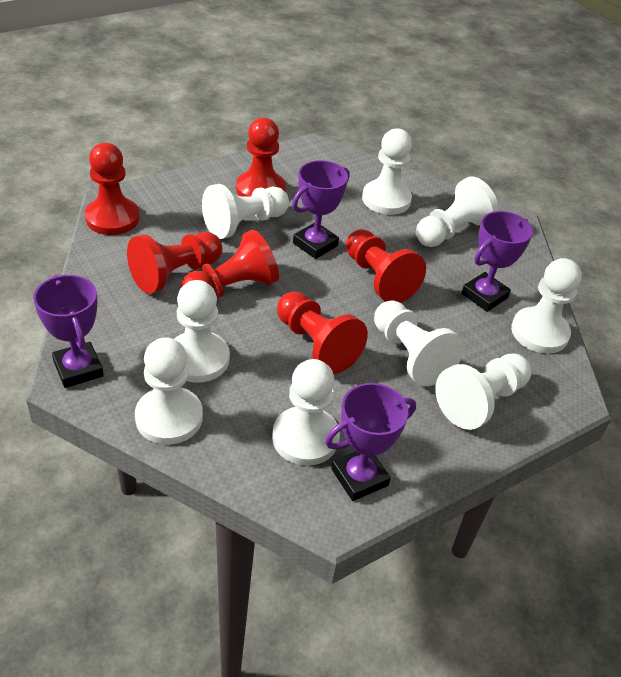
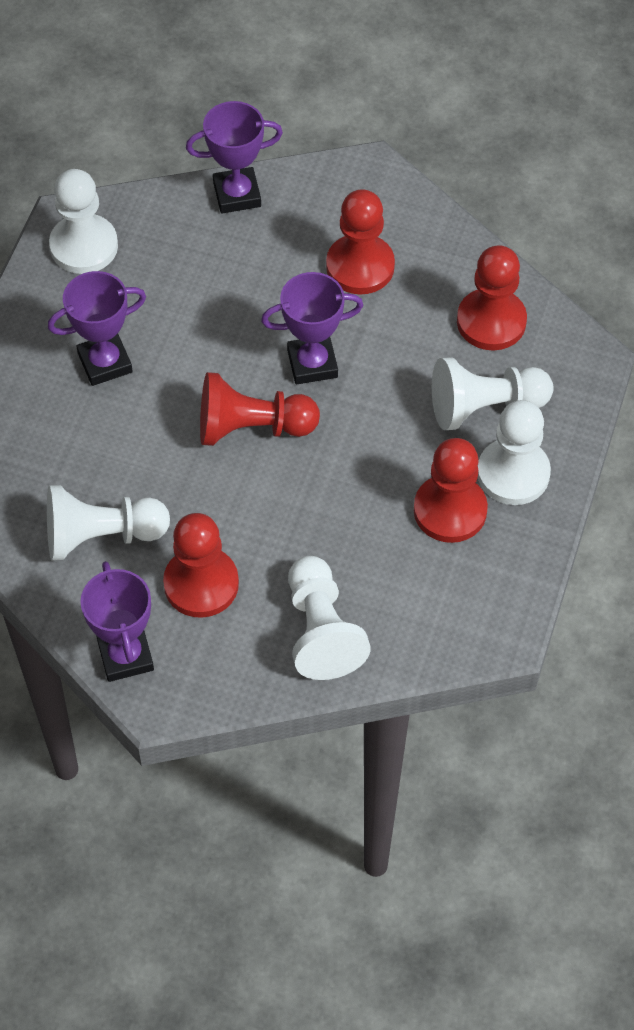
red pawn: 6 -> 5
white pawn: 9 -> 5

